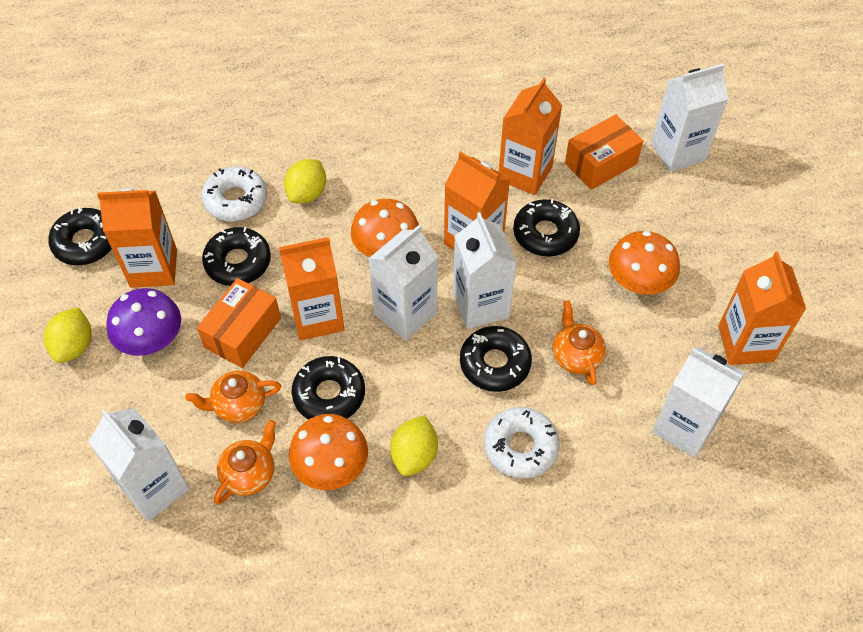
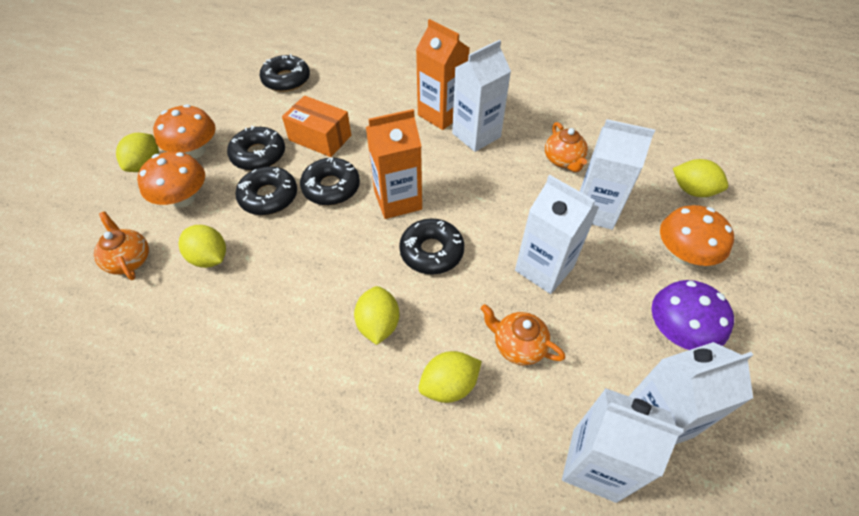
orange box: 2 -> 1
orange carton: 5 -> 2
white donut: 2 -> 0
yellow lemon: 3 -> 5

